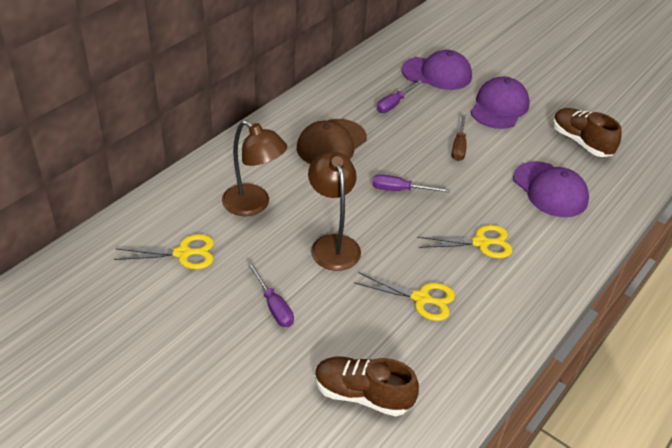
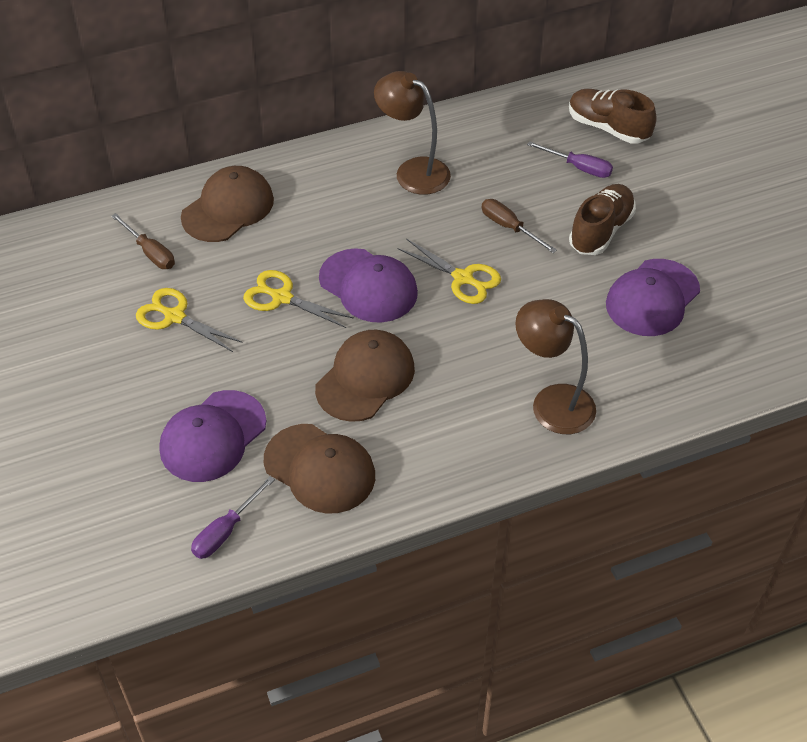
brown cap: 1 -> 3
brown screwdriver: 1 -> 2
purple screwdriver: 3 -> 2

